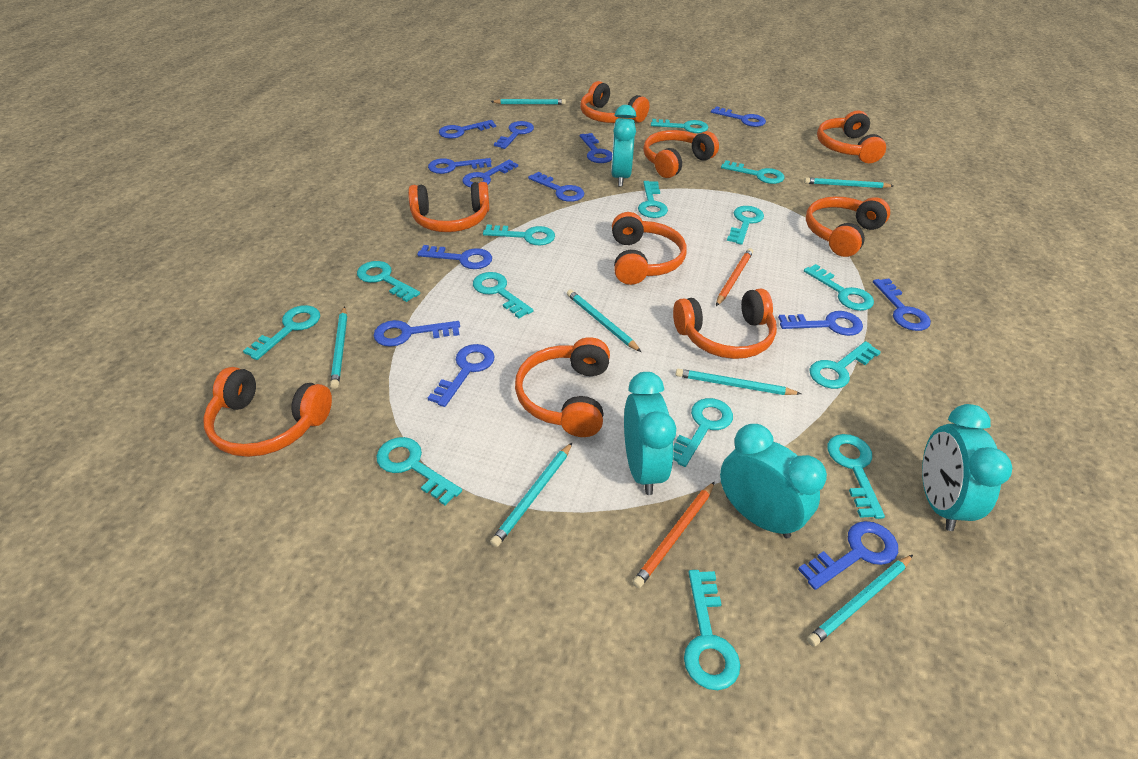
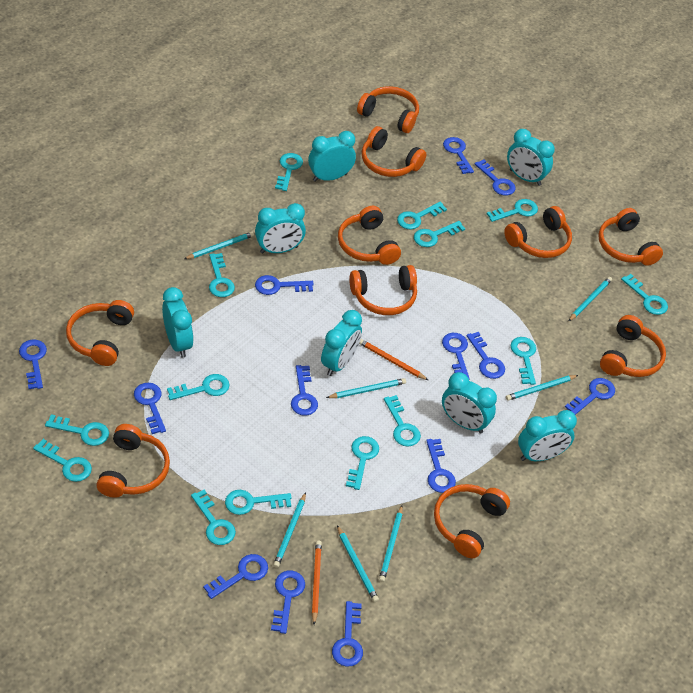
orange headphones: 9 -> 10
turquoise clock: 4 -> 7

